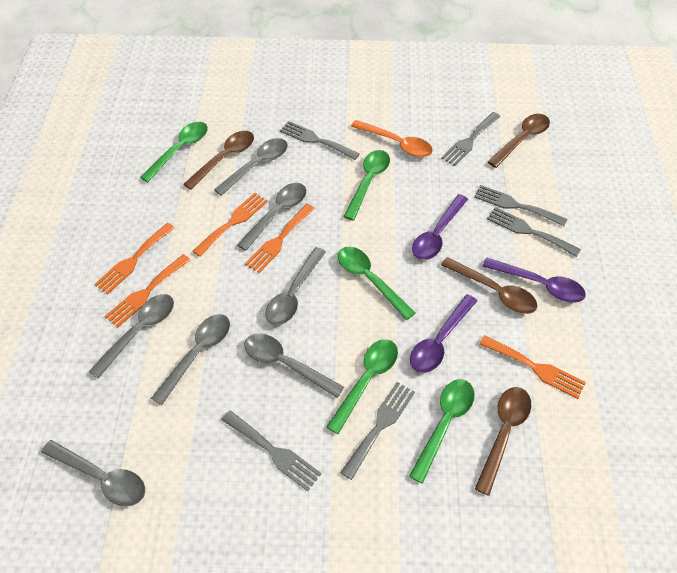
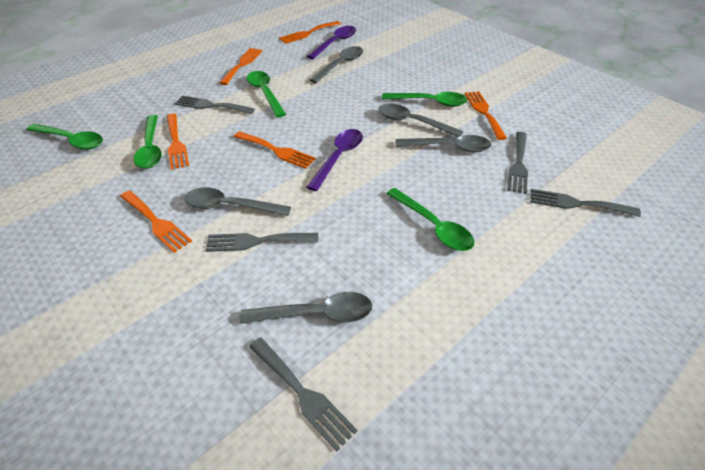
brown spoon: 4 -> 0
grey fork: 6 -> 5
grey spoon: 7 -> 5
orange fork: 5 -> 6
orange spoon: 1 -> 0
purple spoon: 3 -> 2

